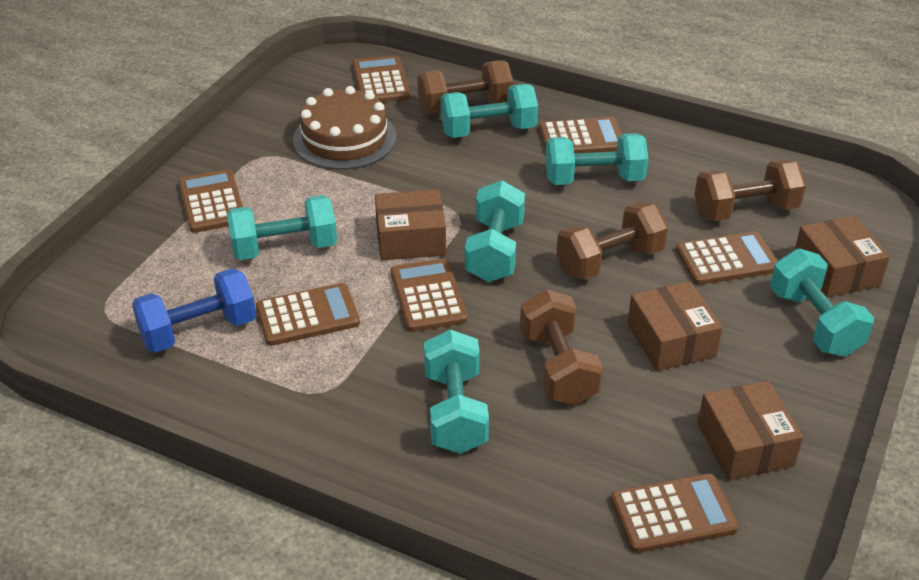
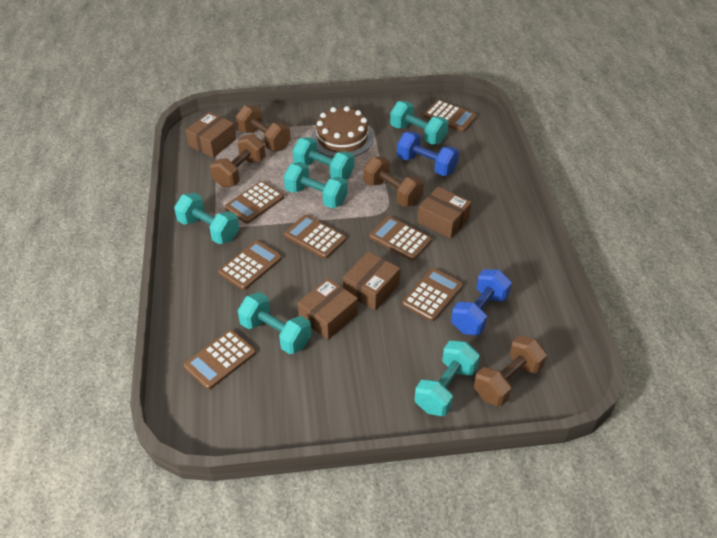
blue dumbbell: 1 -> 2

